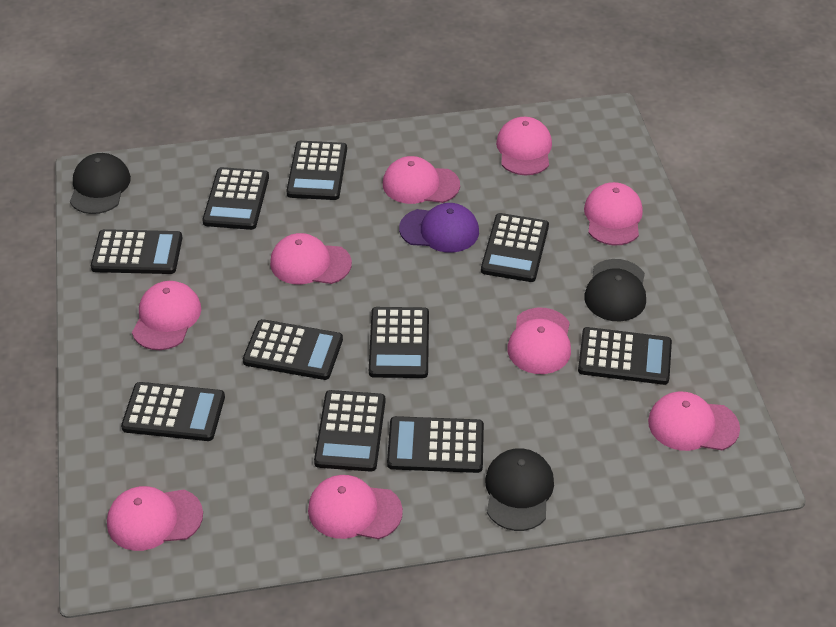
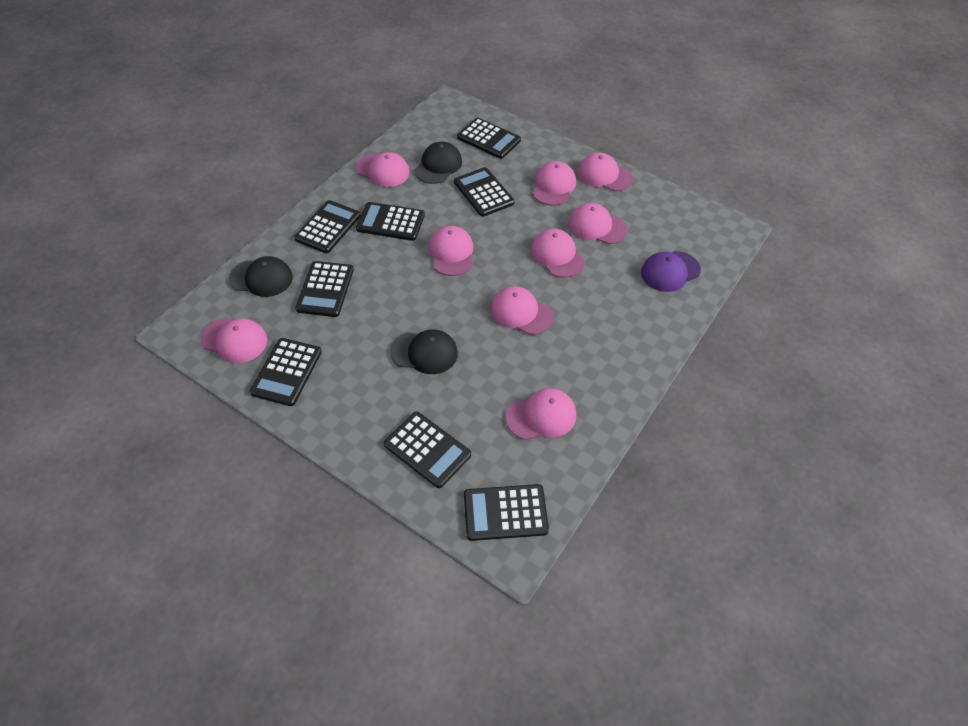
black calculator: 10 -> 8

